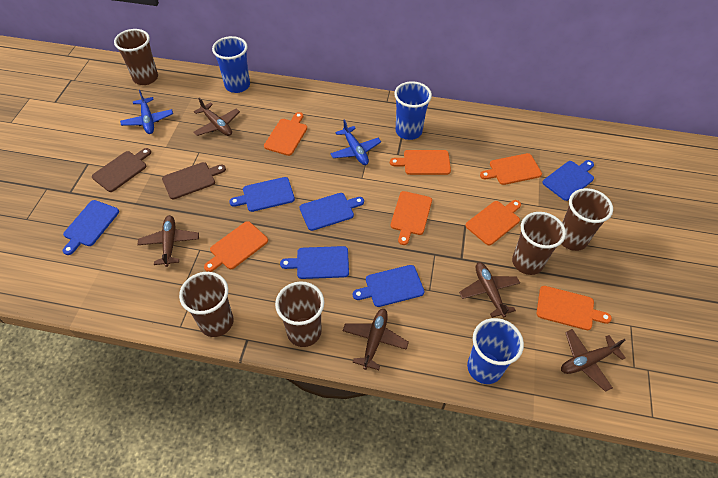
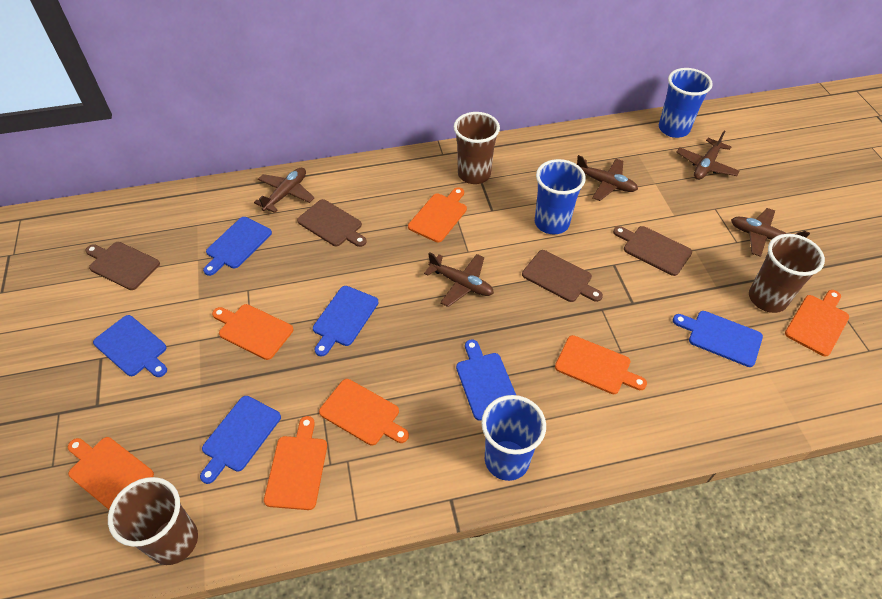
blue plane: 2 -> 0
brown cup: 5 -> 3
brown cutting board: 2 -> 4

